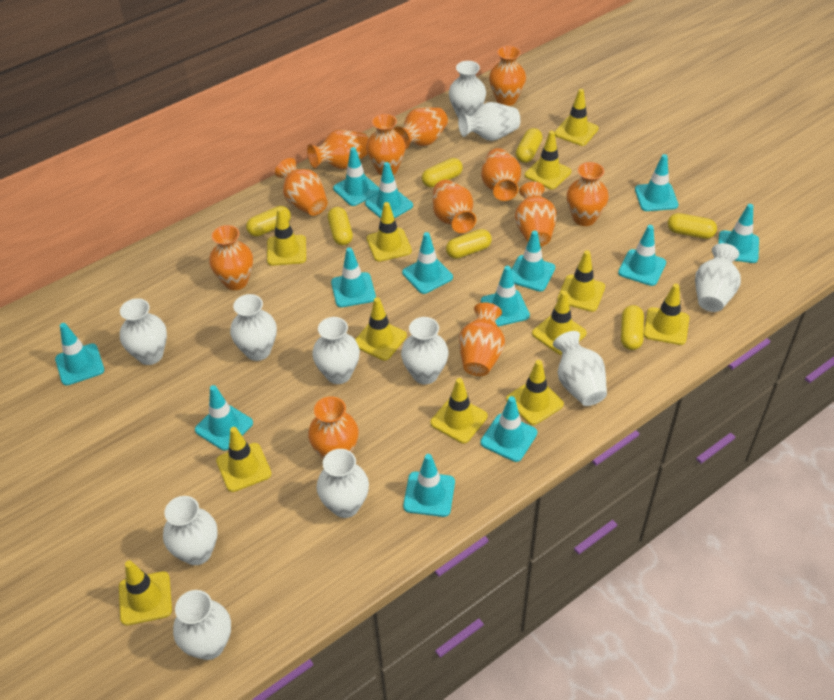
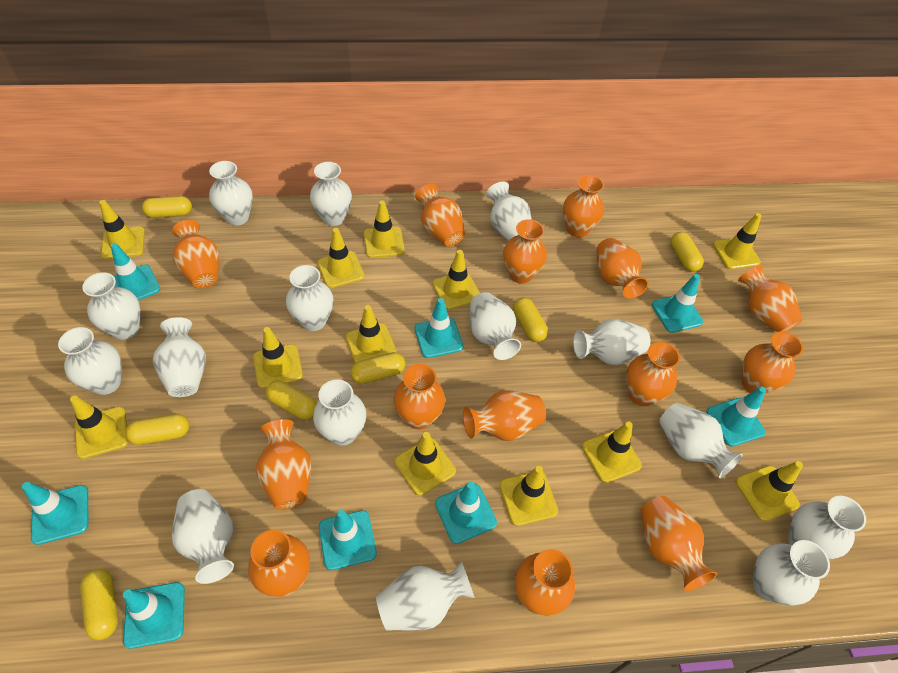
orange vase: 12 -> 14
turquoise traffic cone: 13 -> 8
white vase: 11 -> 15

